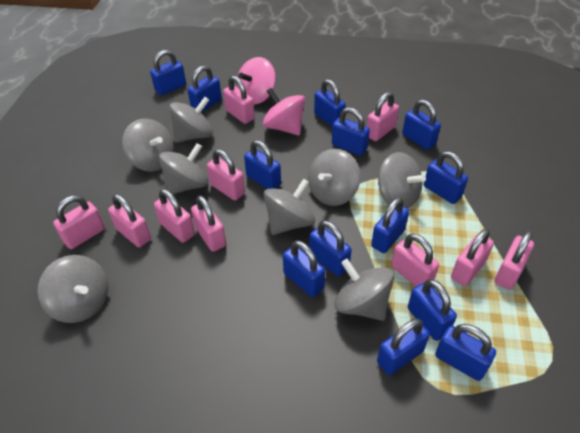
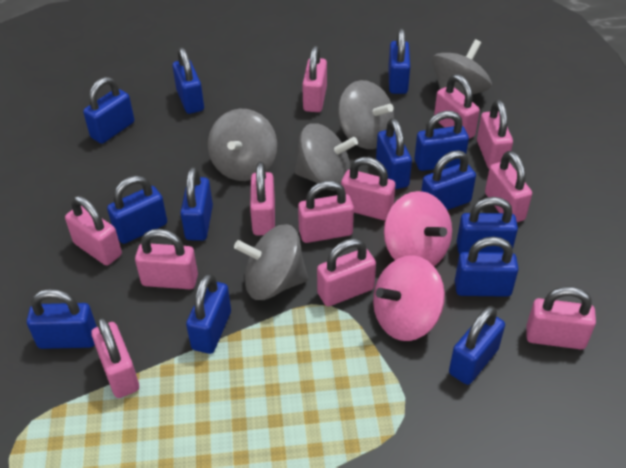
grey spinning top: 8 -> 5
pink padlock: 10 -> 12

